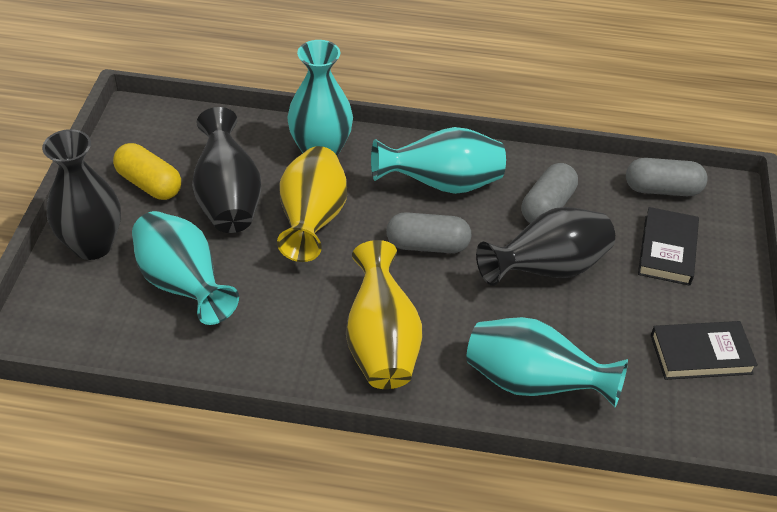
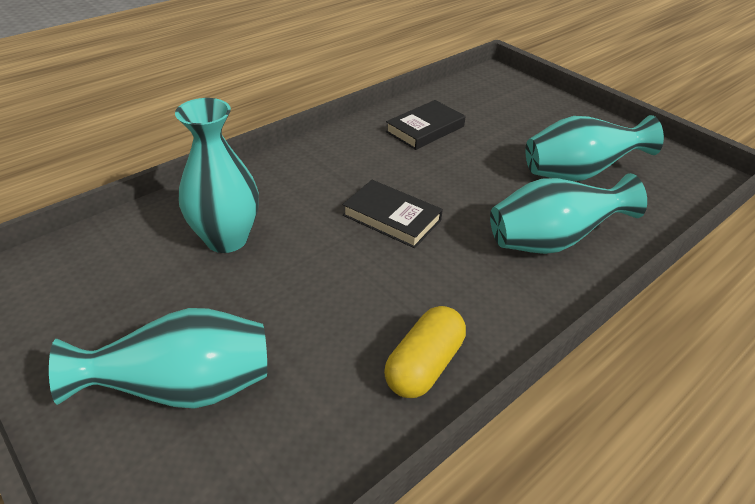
black vase: 3 -> 0
grey capsule: 3 -> 0
yellow vase: 2 -> 0

